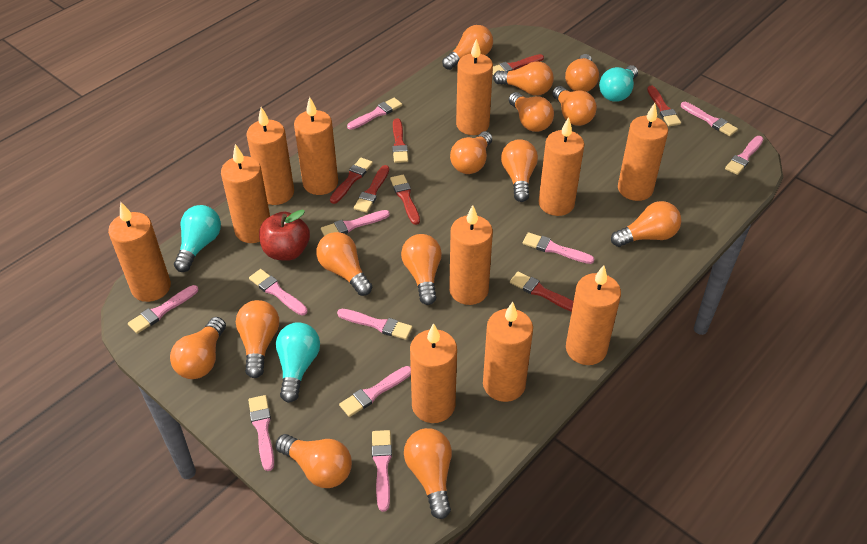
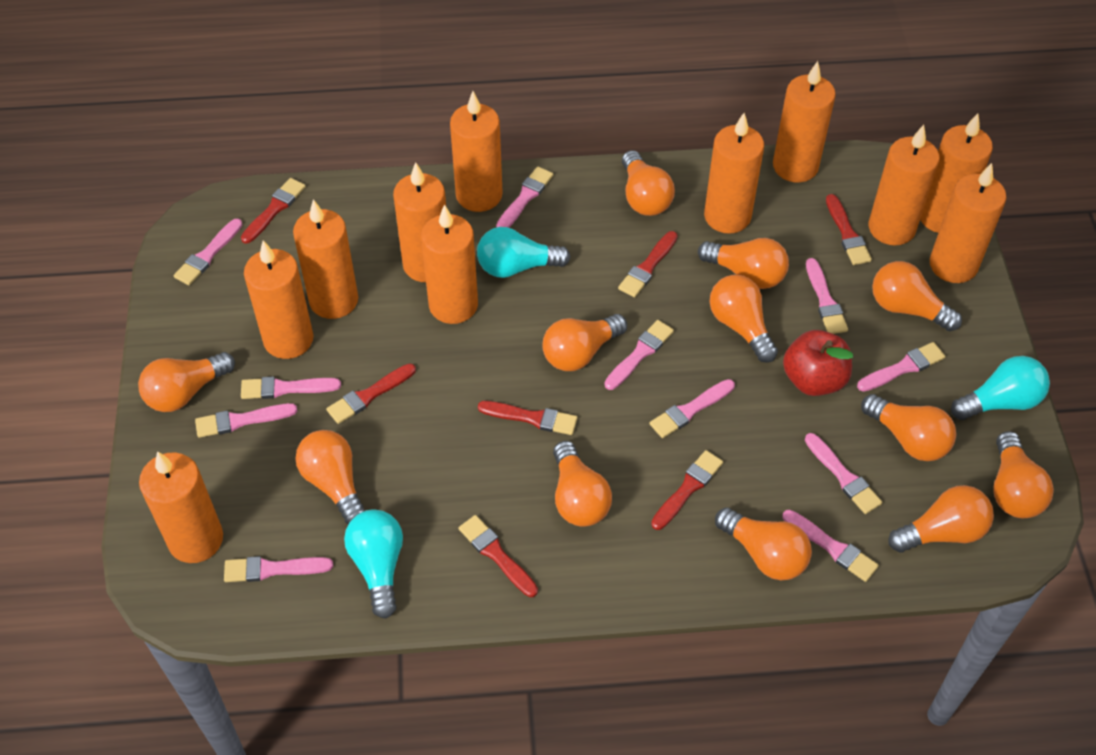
orange light bulb: 14 -> 12

